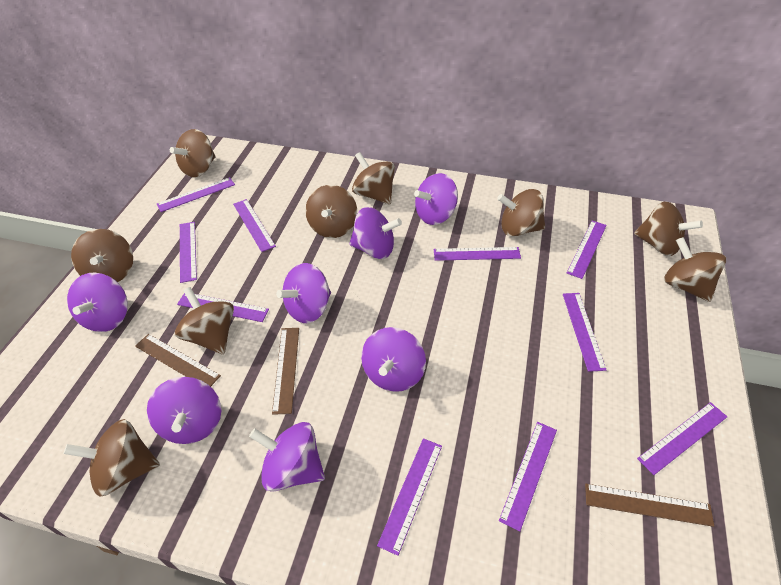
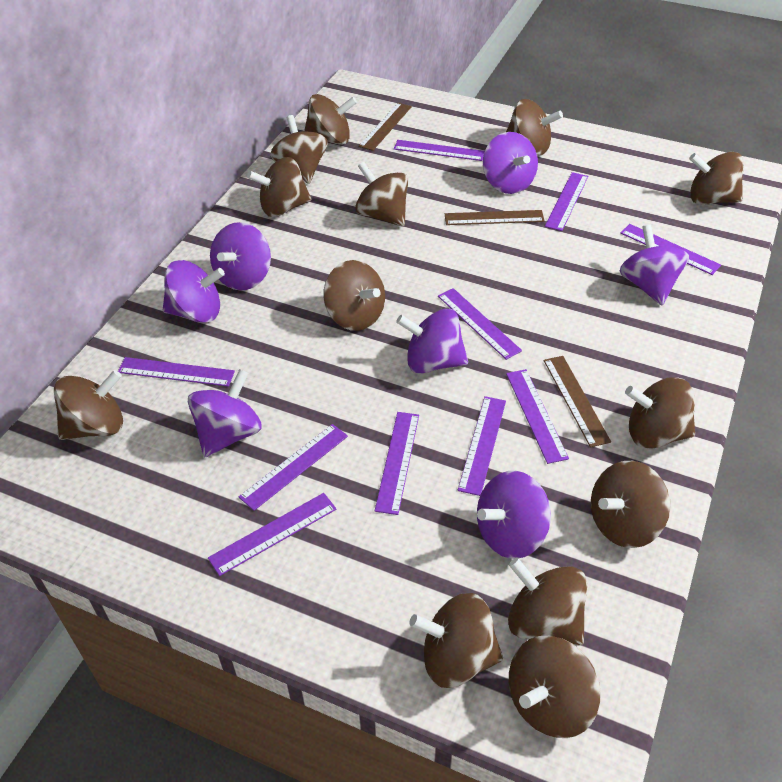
brown spinning top: 9 -> 13

